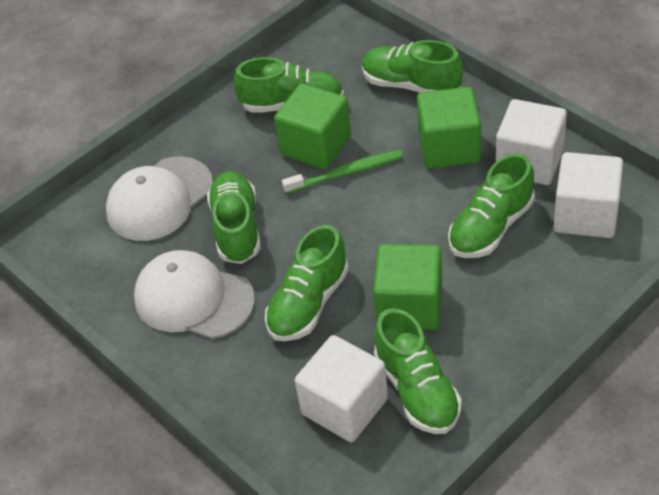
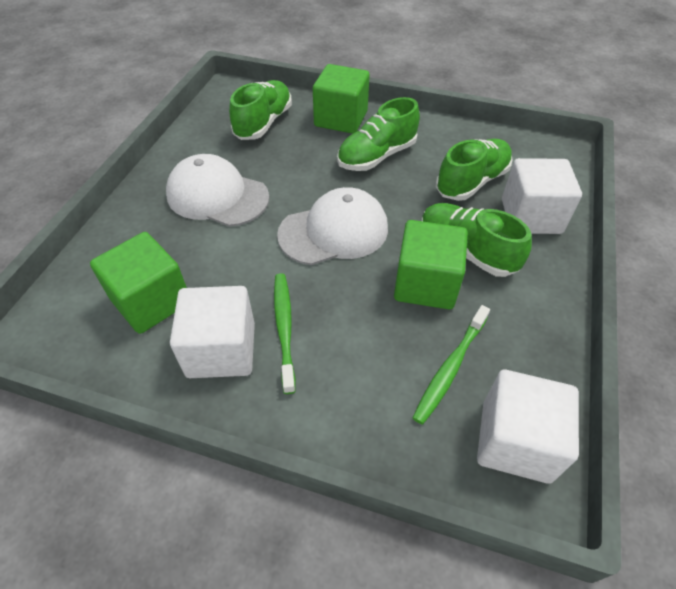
green shoe: 6 -> 4
green toothbrush: 1 -> 2

